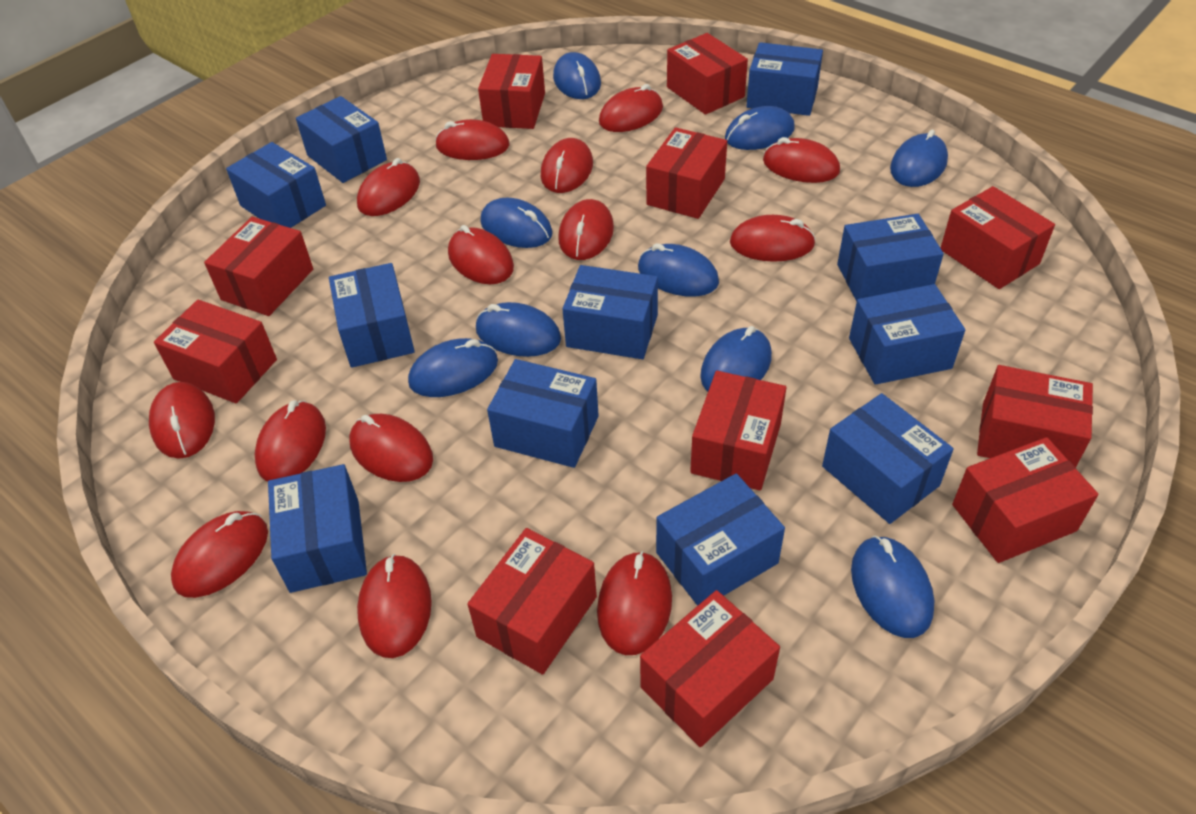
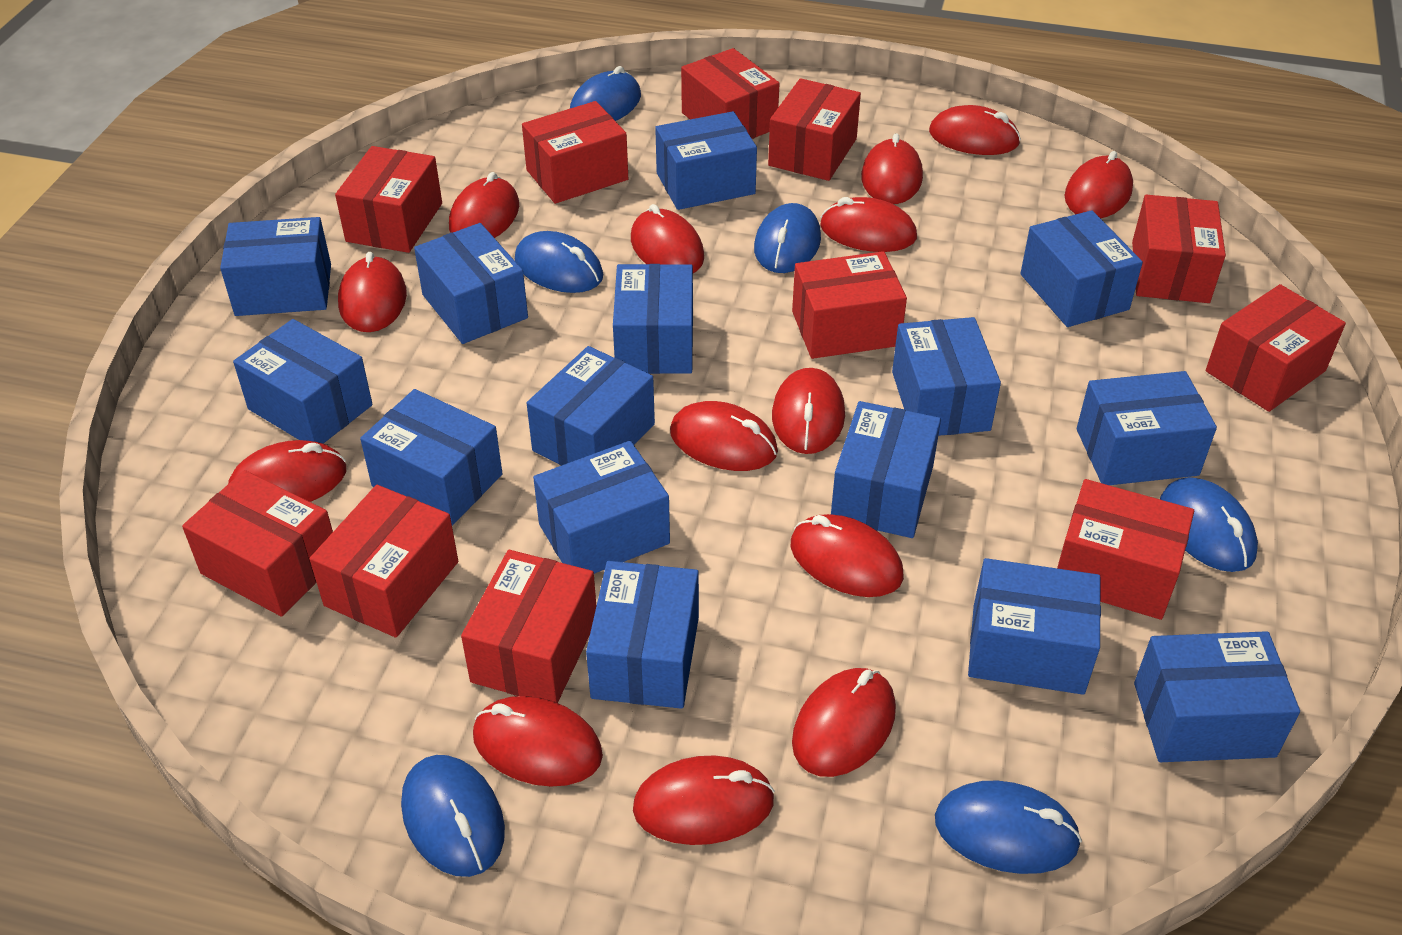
blue box: 11 -> 15
blue mouse: 9 -> 6

